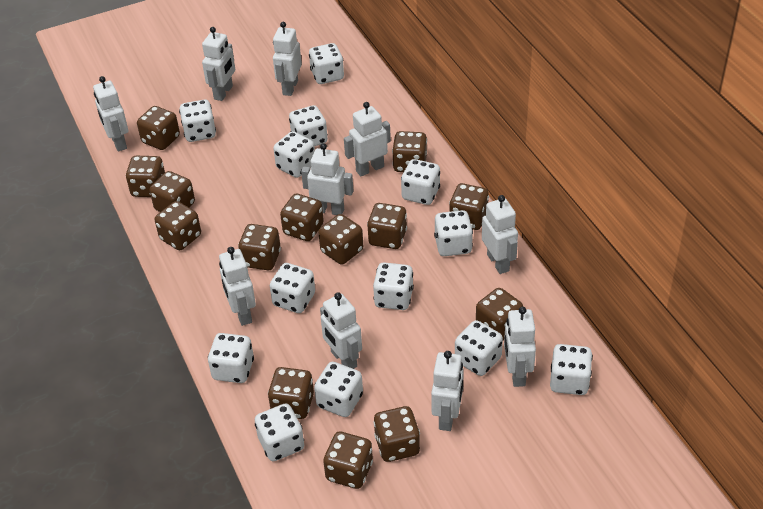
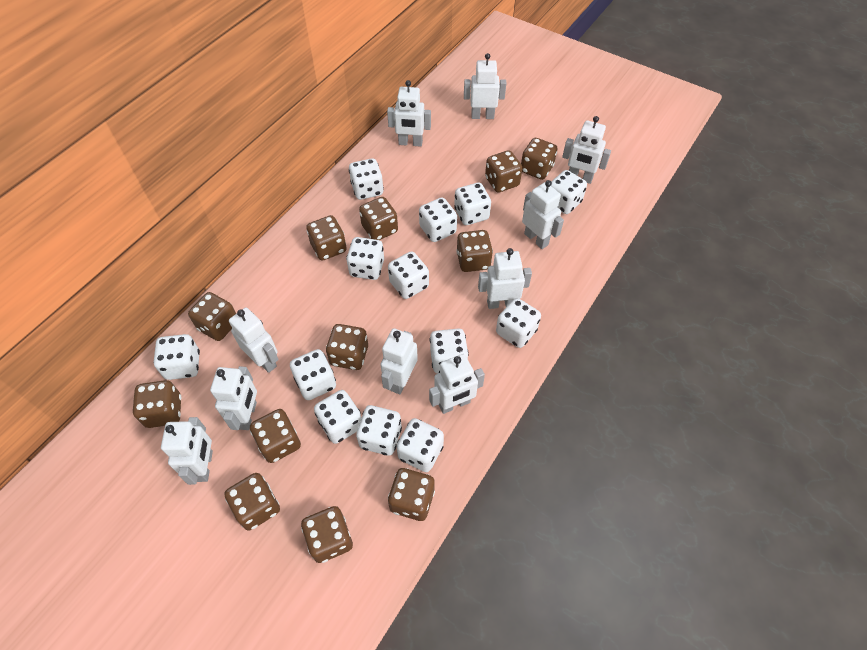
brown dice: 14 -> 12

